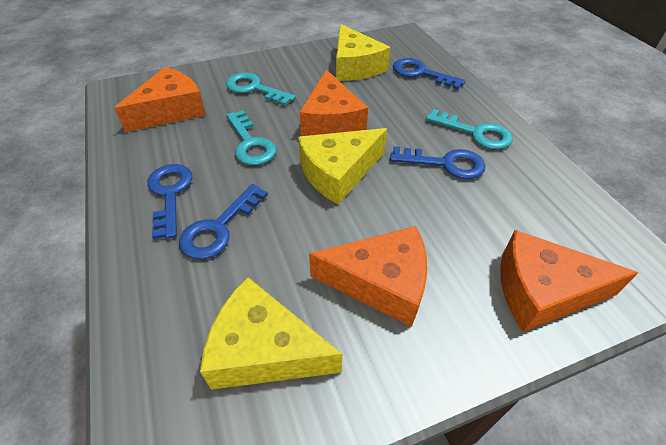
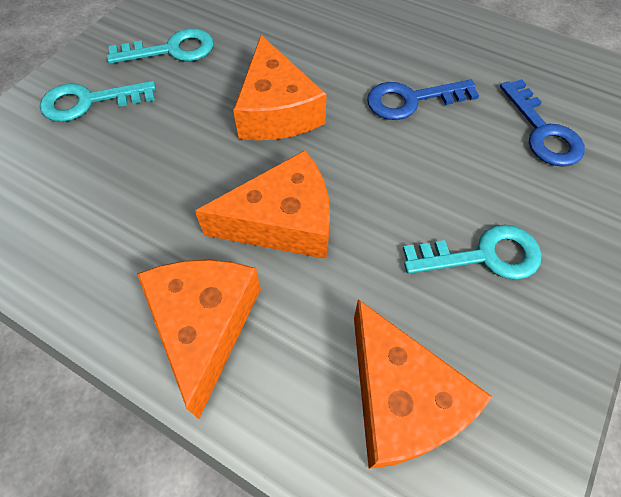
blue key: 4 -> 2
yellow cheese: 3 -> 0

